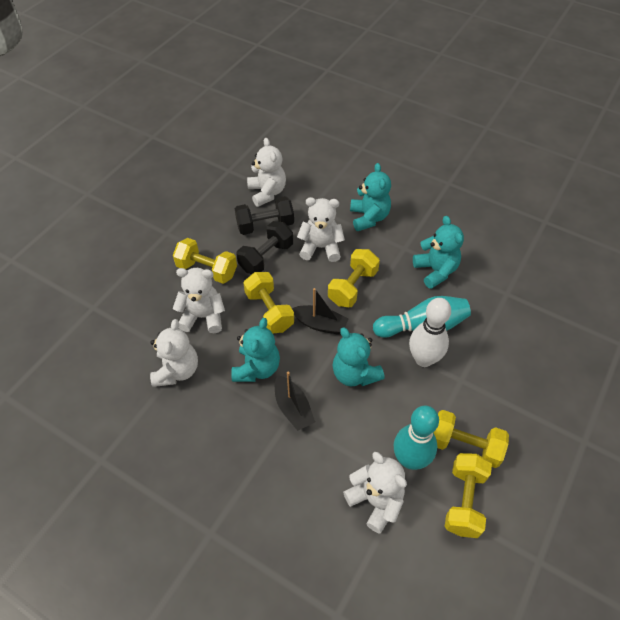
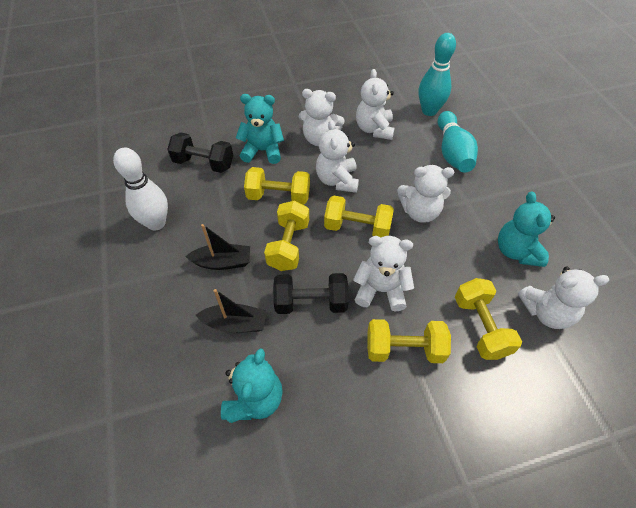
turquoise teddy bear: 4 -> 3
white teddy bear: 5 -> 6

